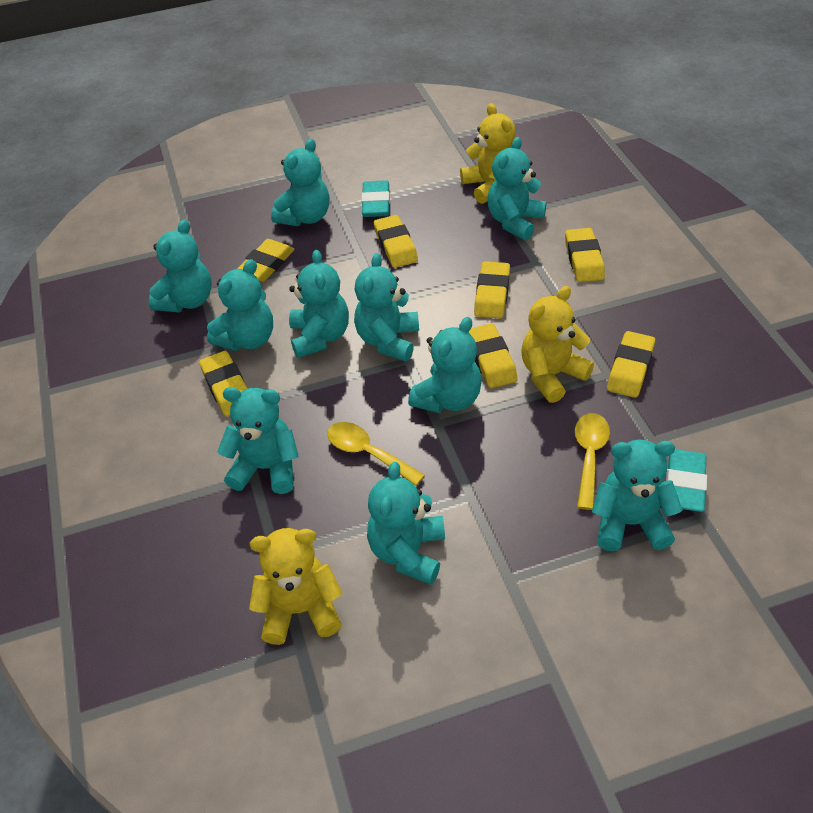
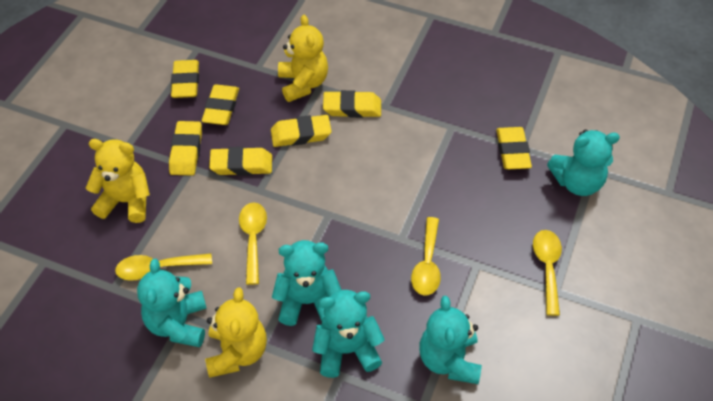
turquoise eraser: 2 -> 0
turquoise teddy bear: 10 -> 5
yellow spoon: 2 -> 4

